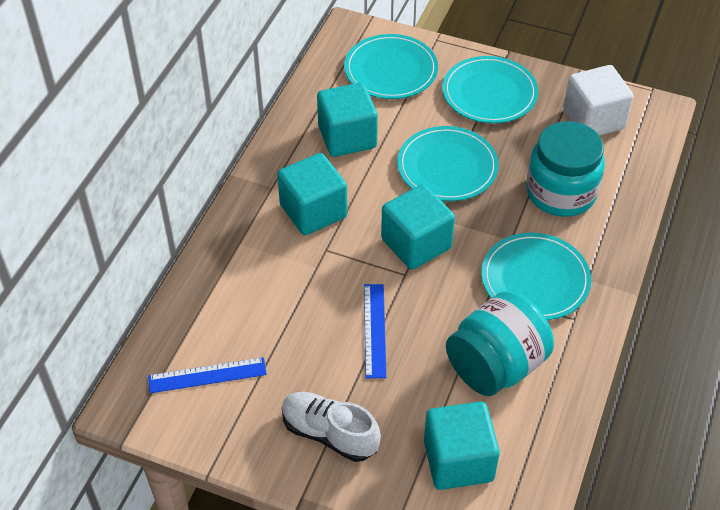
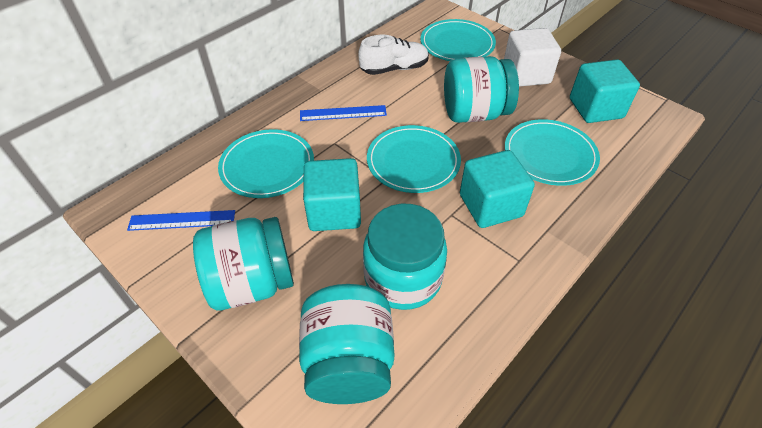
turquoise cube: 4 -> 3
turquoise jar: 2 -> 4

